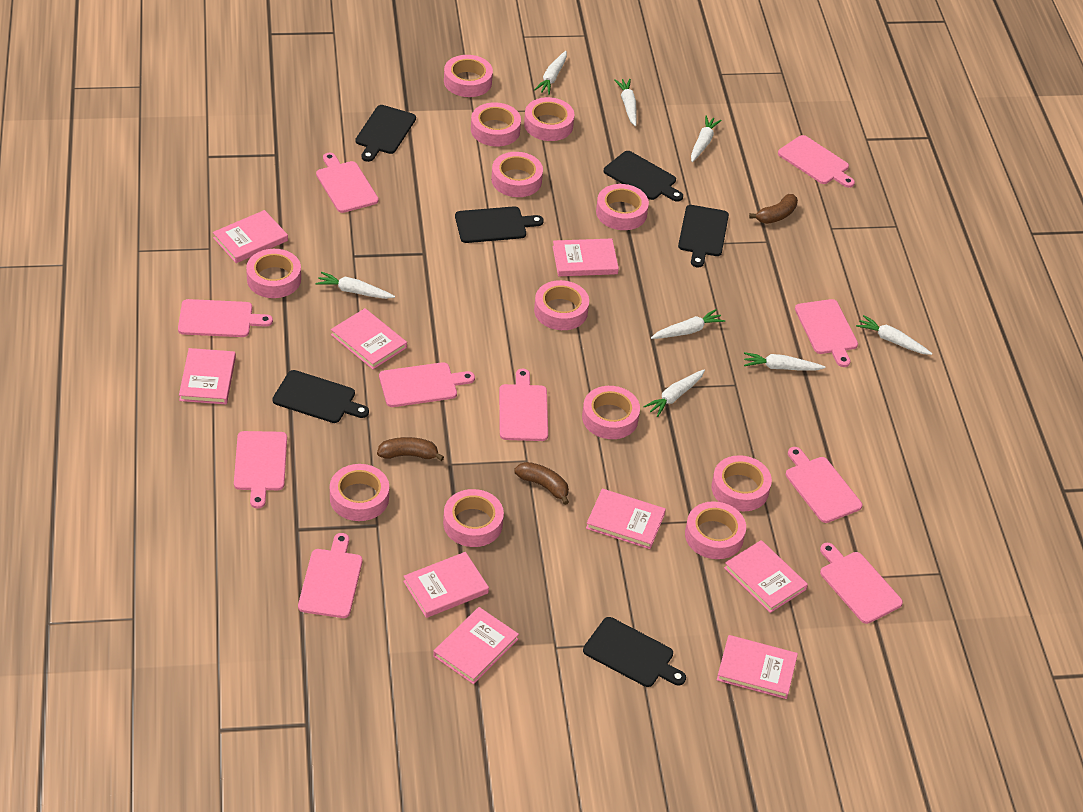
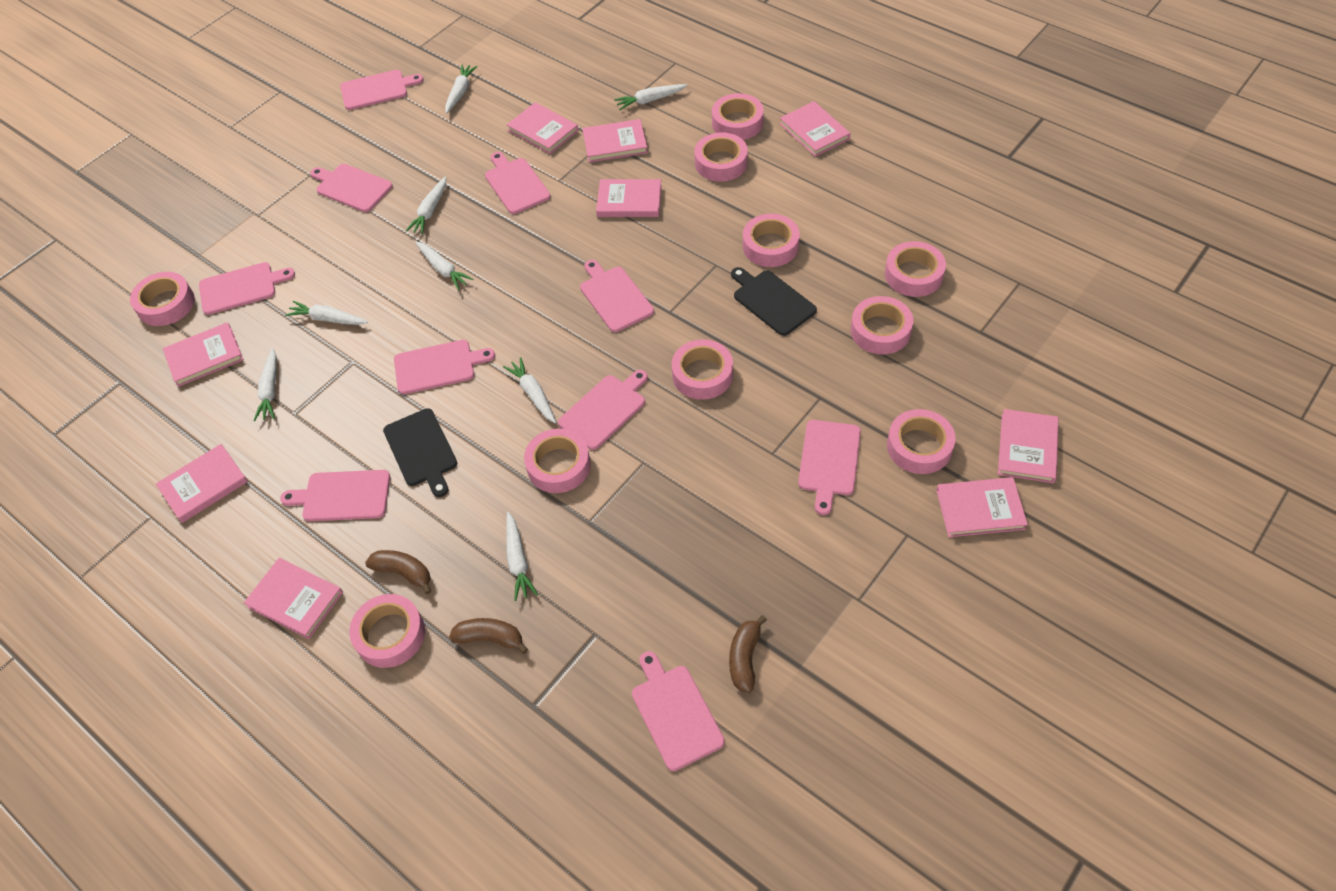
black cutting board: 6 -> 2
pink tape: 12 -> 10

